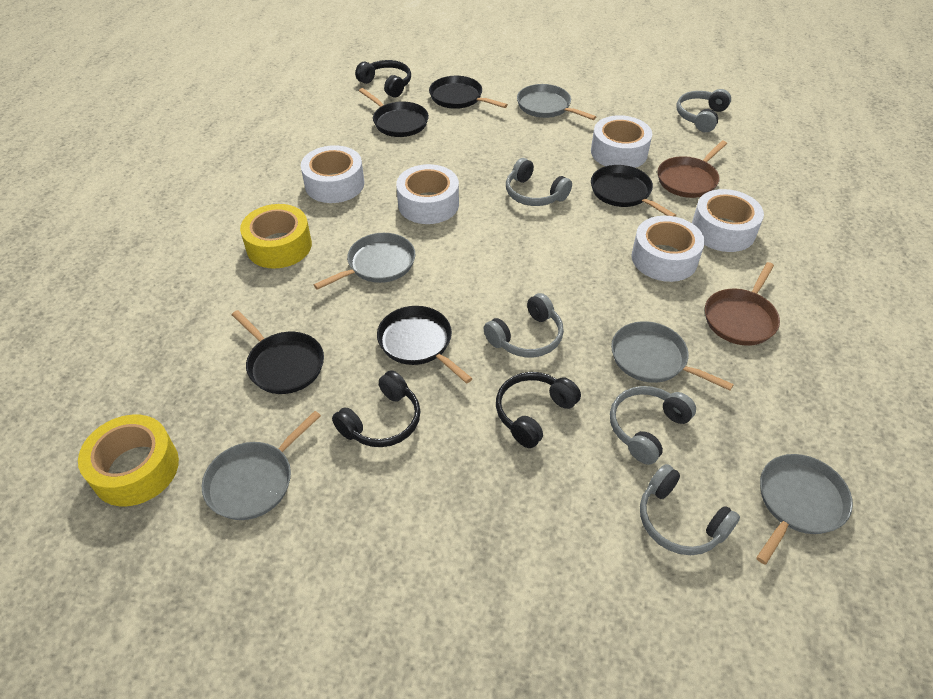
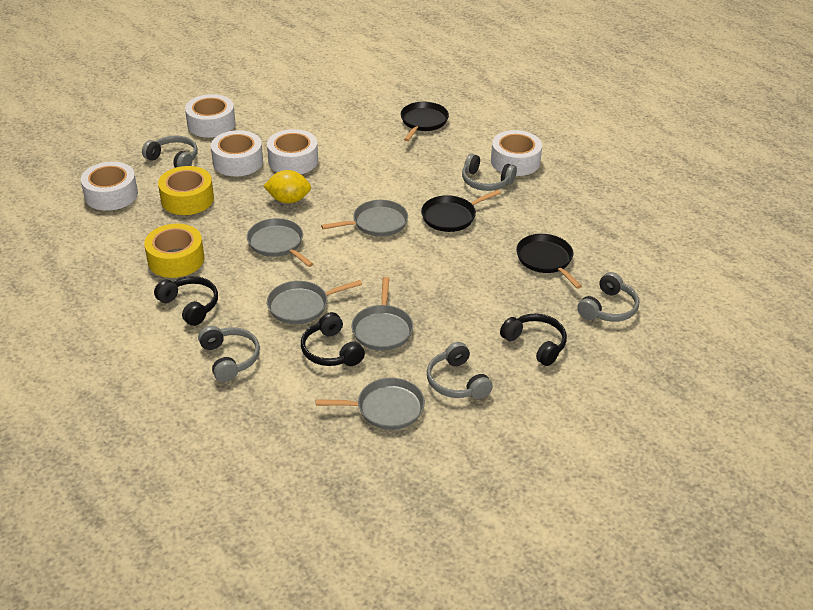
black pan: 5 -> 3
brown pan: 2 -> 0
yellow lemon: 0 -> 1

